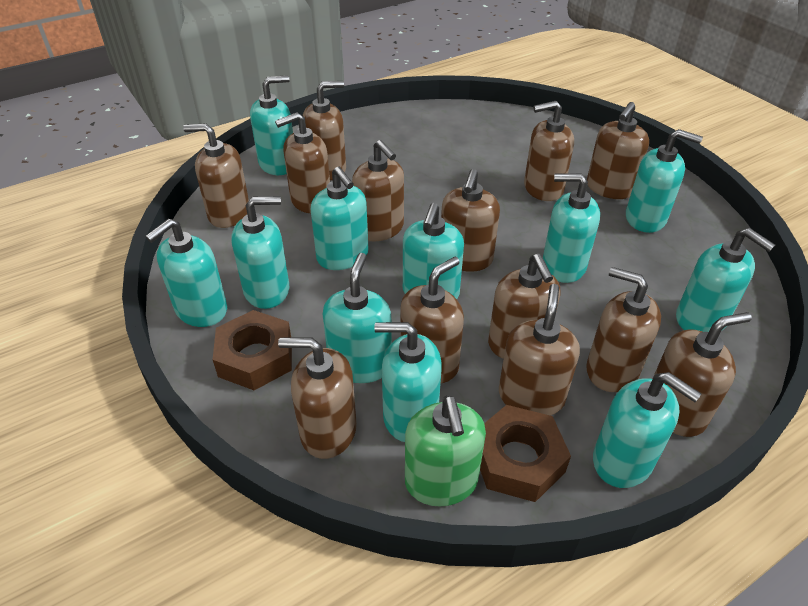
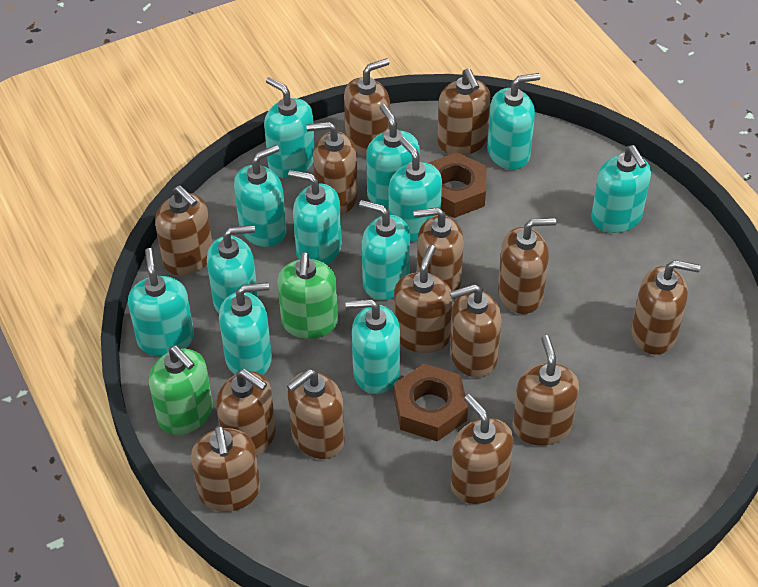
brown soap dispenser: 13 -> 14
green soap dispenser: 1 -> 2
turquoise soap dispenser: 11 -> 12

